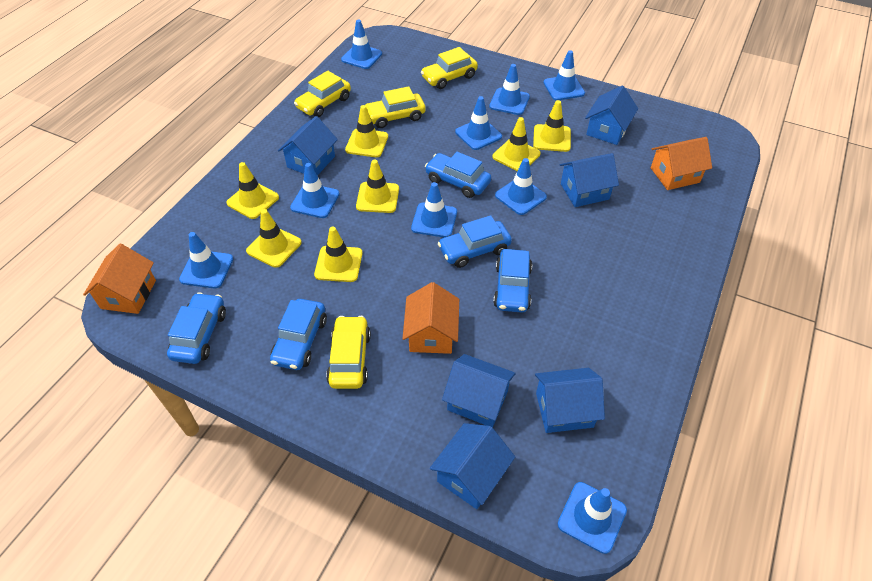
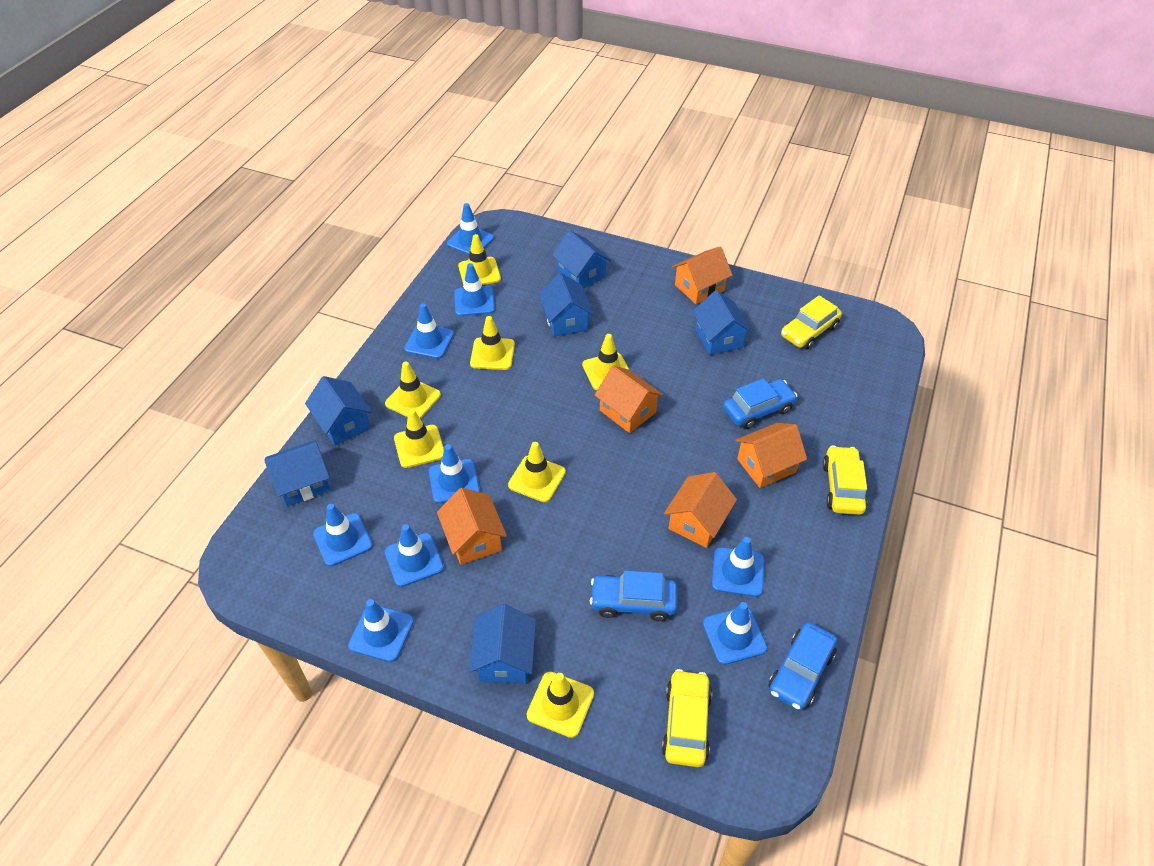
blue car: 5 -> 3
orange house: 3 -> 5
yellow car: 4 -> 3

